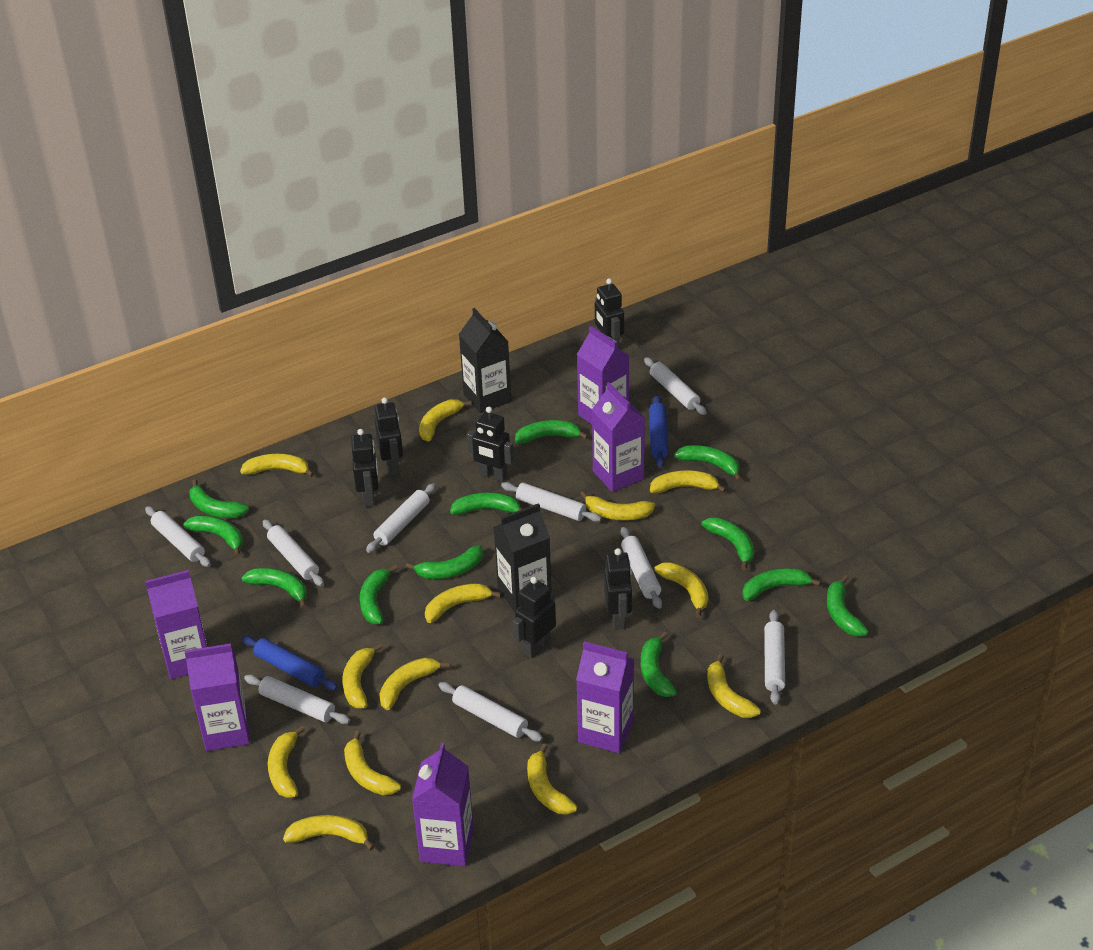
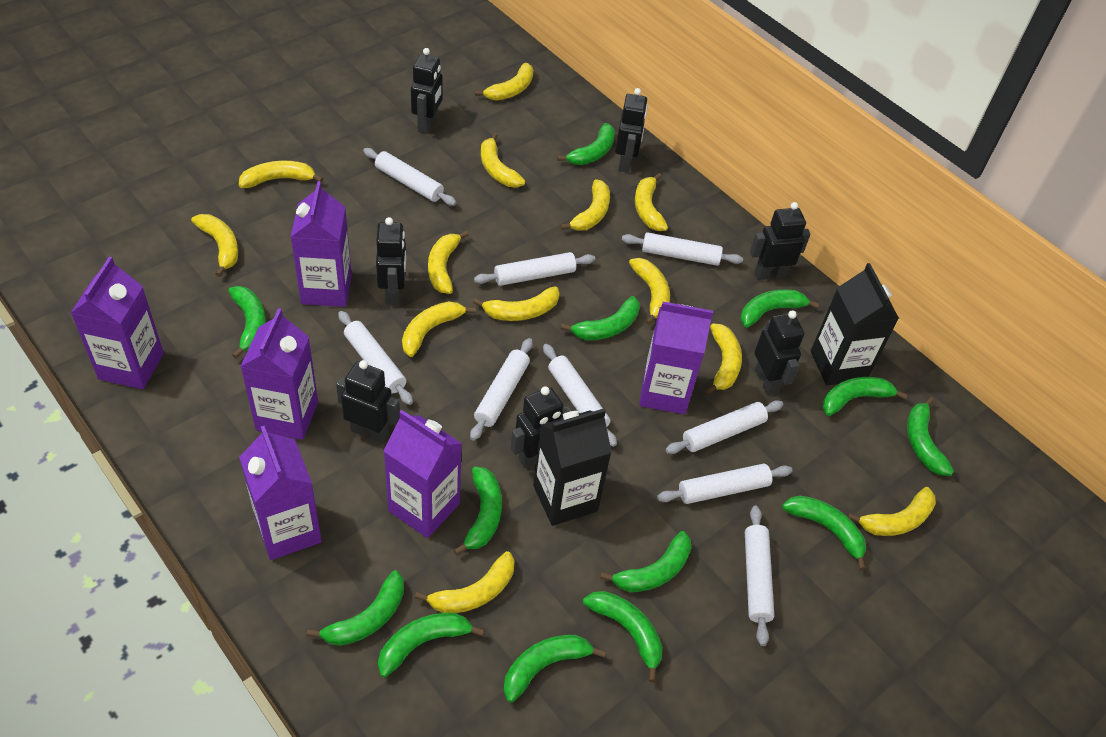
black robot: 6 -> 7
blue rolling pin: 2 -> 0
green banana: 12 -> 13

